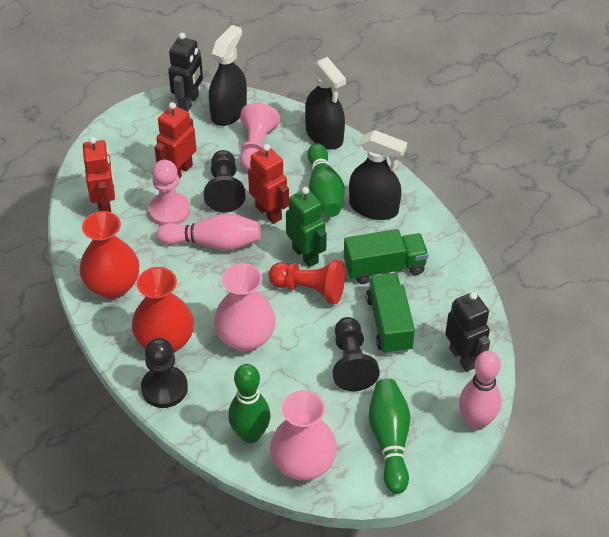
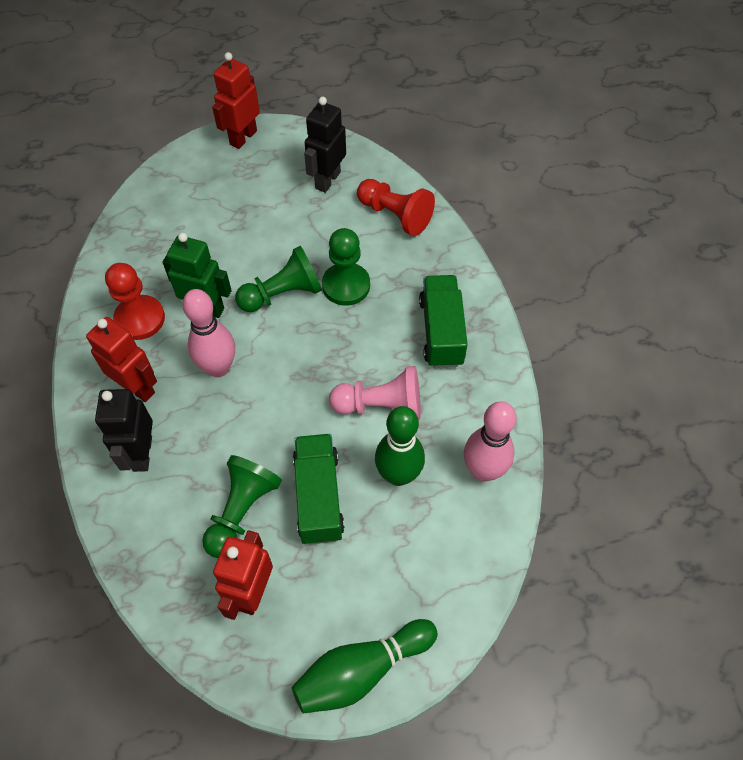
black pawn: 3 -> 0
black spray bottle: 3 -> 0
green bowling pin: 3 -> 2
green pawn: 0 -> 3
pink pawn: 2 -> 1
pink vase: 2 -> 0
red pawn: 1 -> 2
red vase: 2 -> 0

